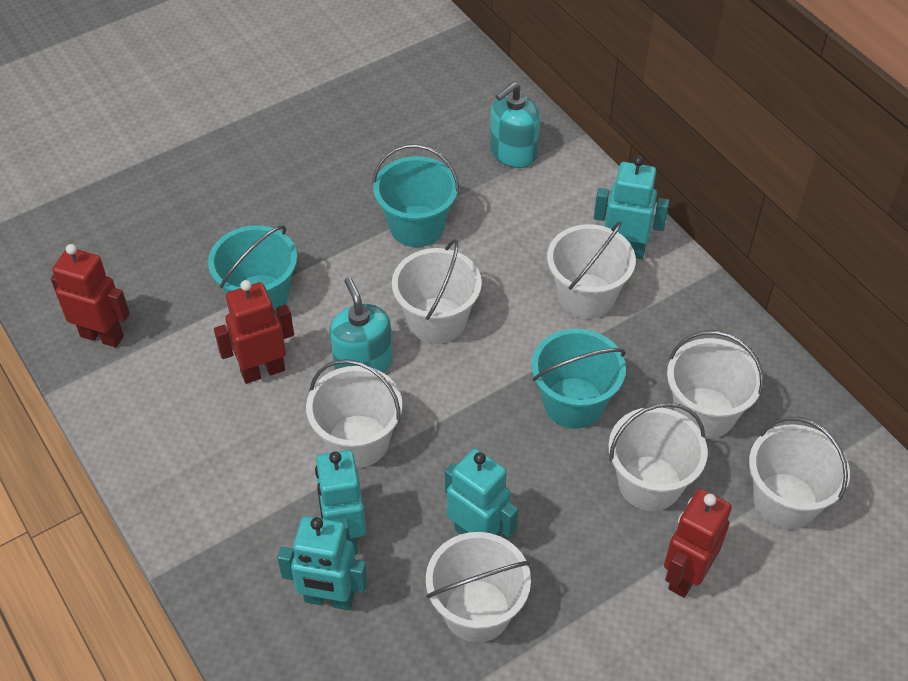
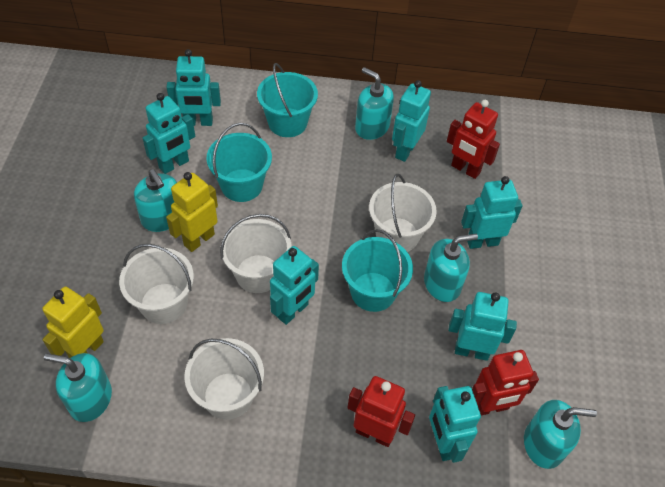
turquoise robot: 4 -> 7
turquoise soap dispenser: 2 -> 5
white bucket: 7 -> 4
yellow robot: 0 -> 2

